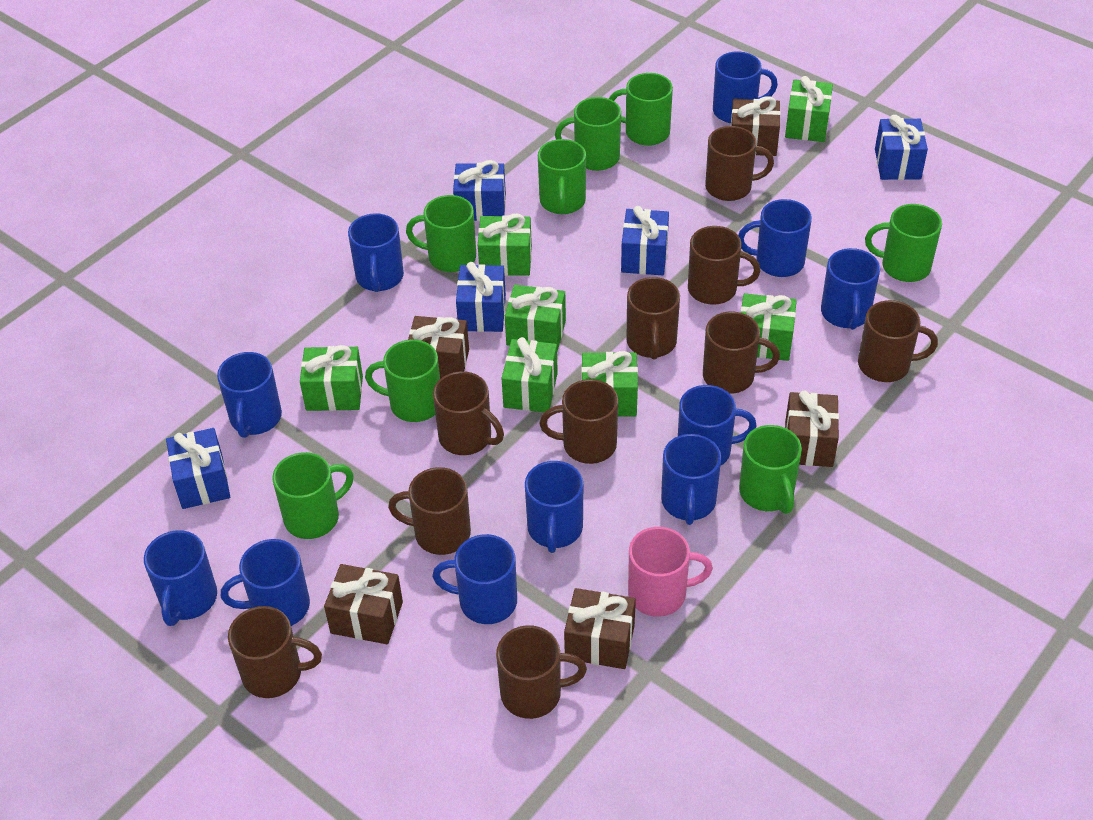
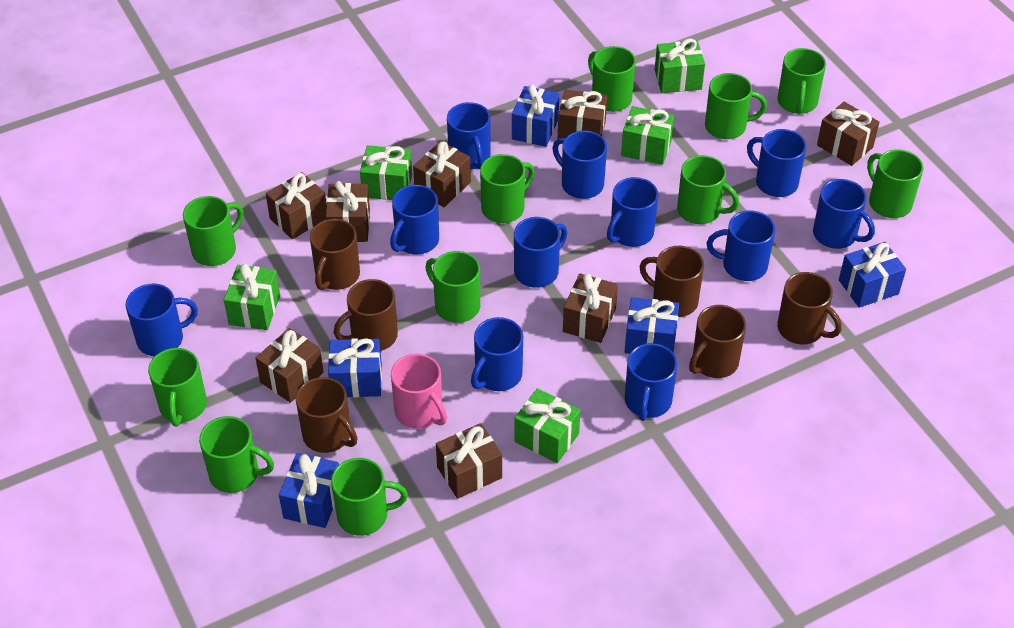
brown gift: 5 -> 8
brown mug: 10 -> 6
green gift: 7 -> 5
green mug: 8 -> 11

